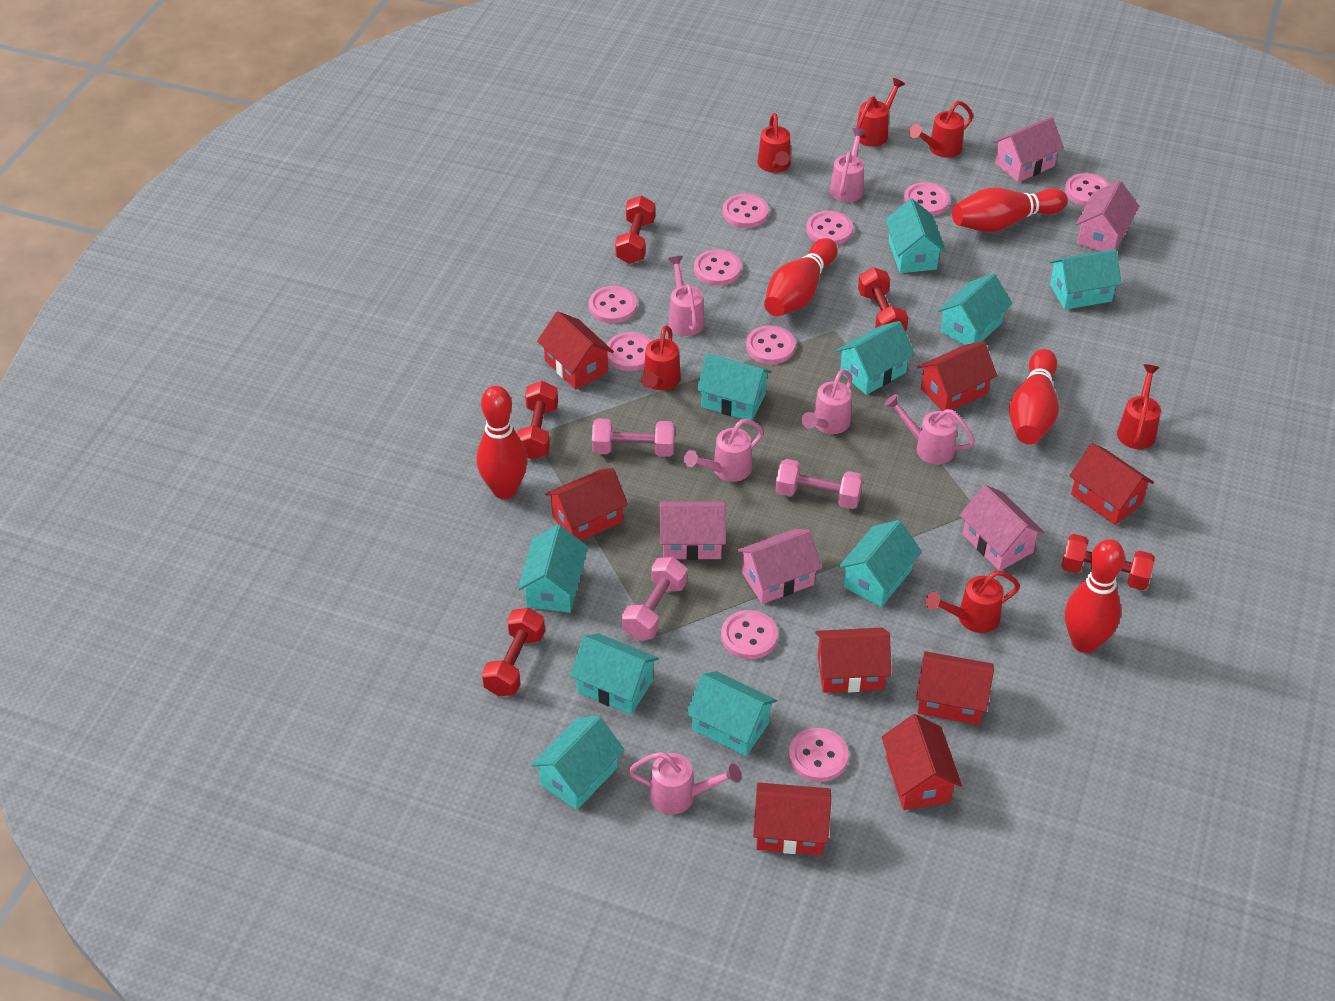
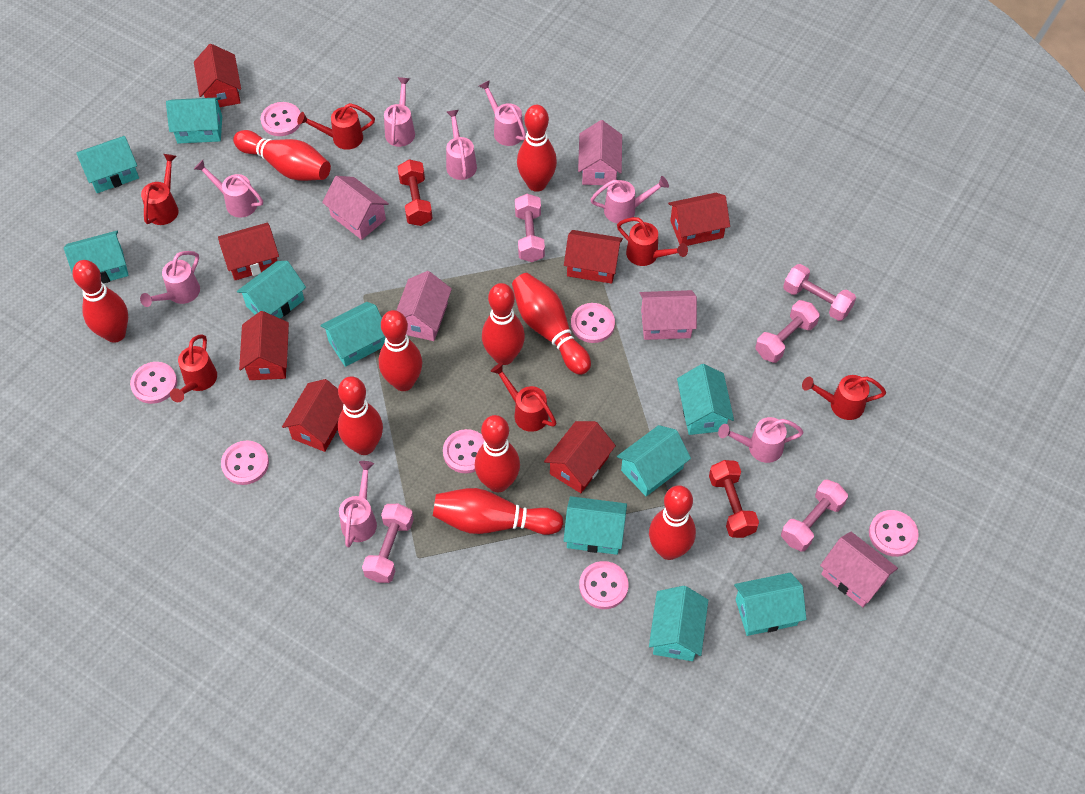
pink button: 10 -> 7
pink dumbbell: 3 -> 5
pink watering can: 6 -> 8
red bowling pin: 5 -> 10
red dumbbell: 5 -> 2
red house: 8 -> 7

